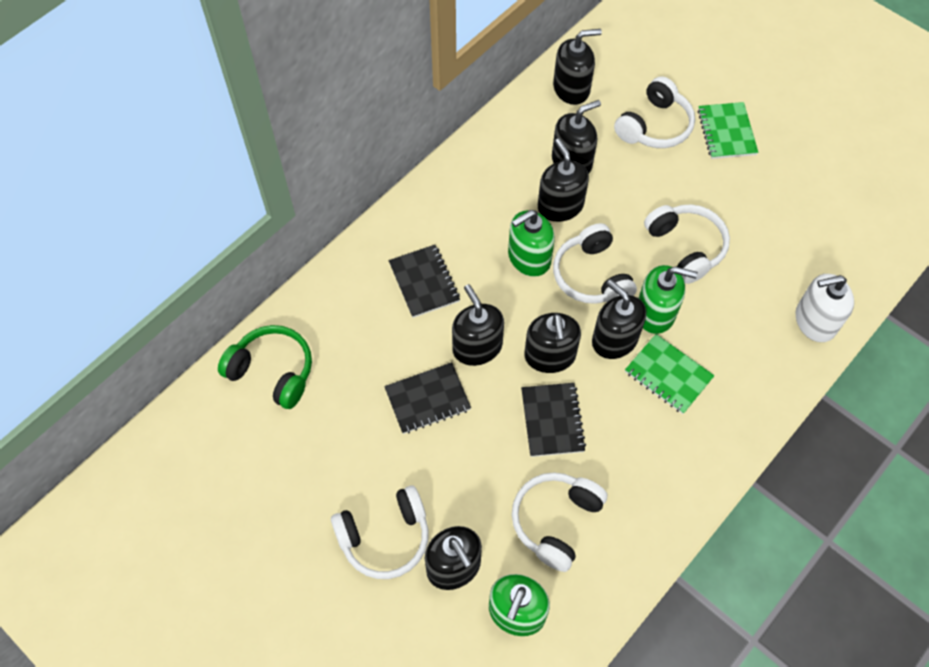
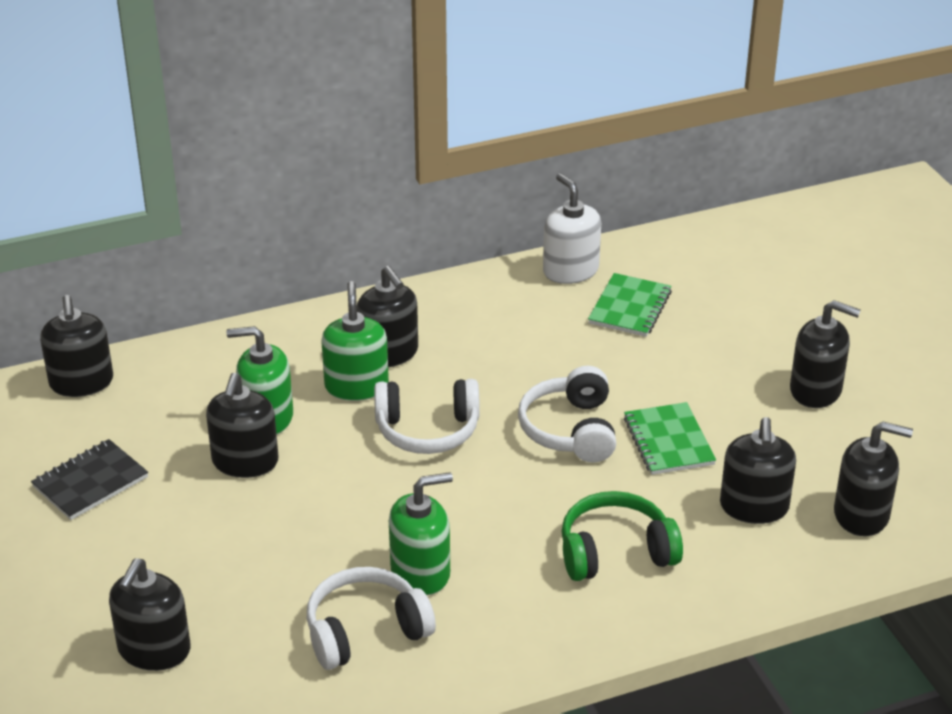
black notebook: 3 -> 1
white headphones: 5 -> 3

